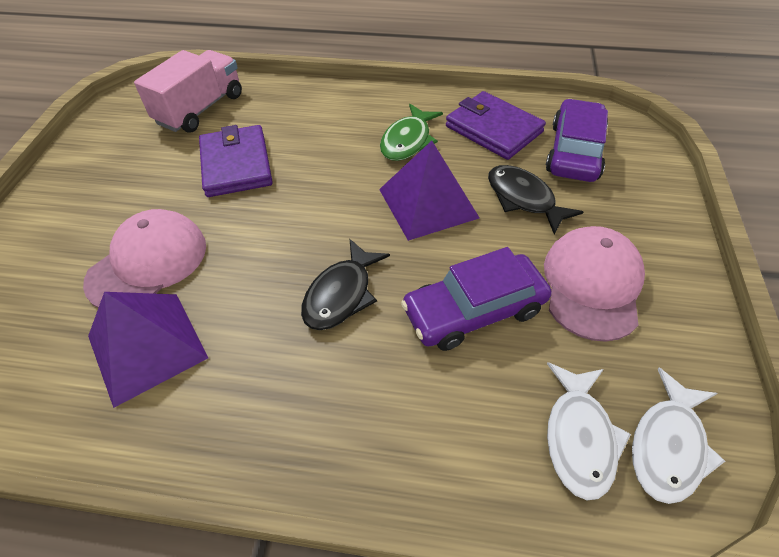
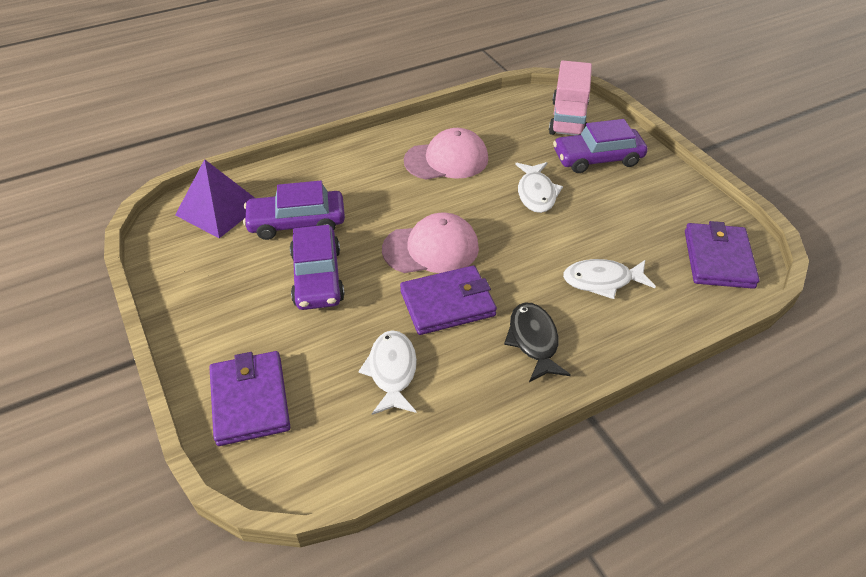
black fish: 2 -> 1
green fish: 1 -> 0
purple car: 2 -> 3
purple pyramid: 2 -> 1
purple wallet: 2 -> 3
white fish: 2 -> 3

